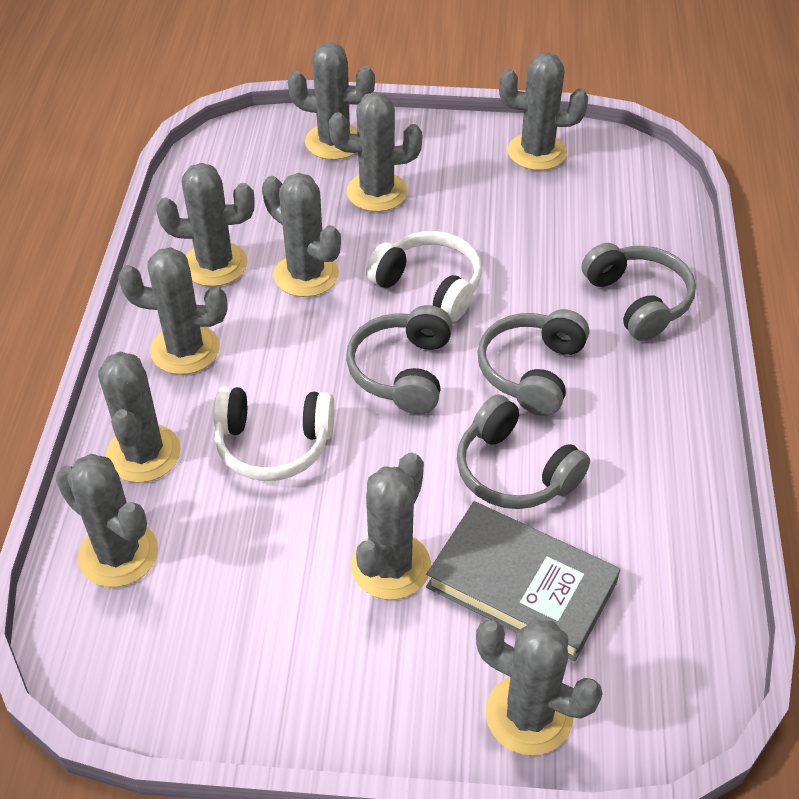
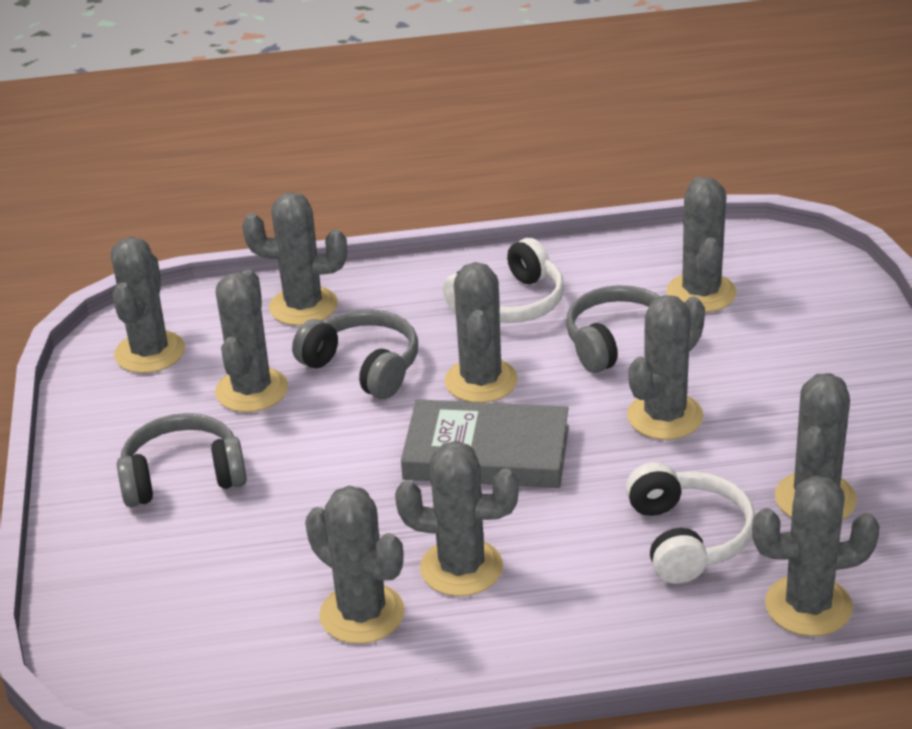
grey headphones: 4 -> 3

